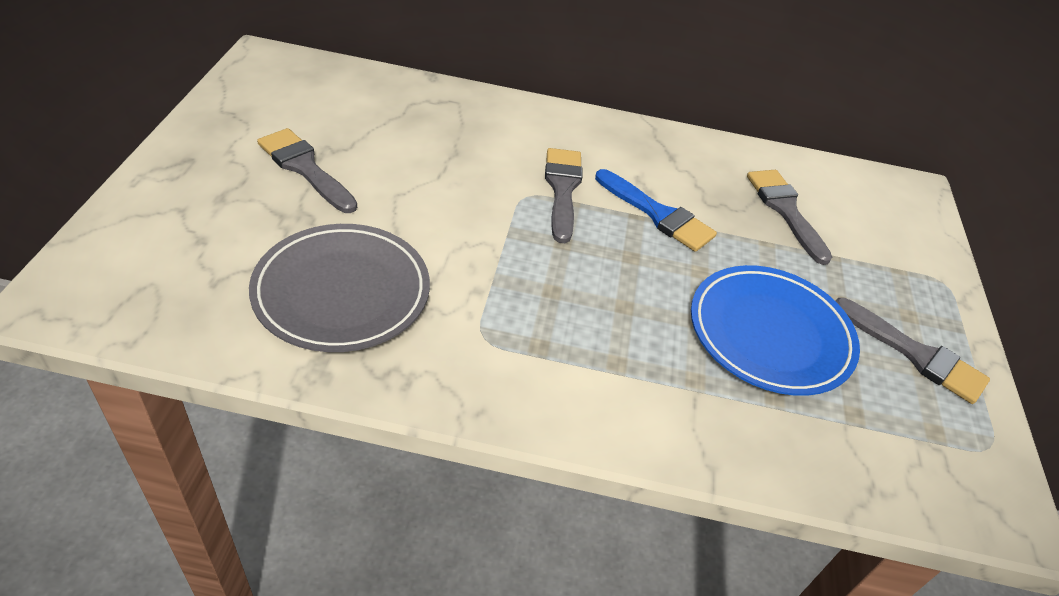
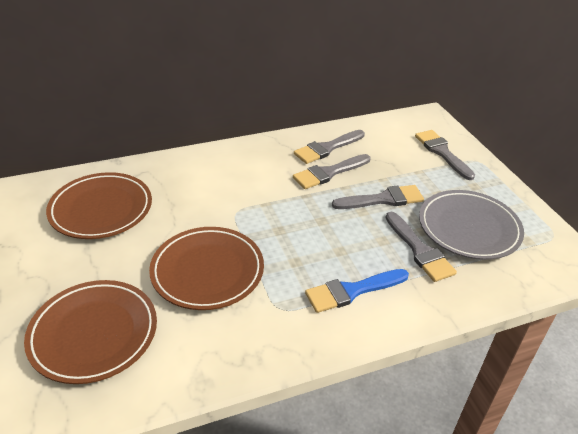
blue plate: 1 -> 0
brown plate: 0 -> 3
grey brush: 4 -> 5

